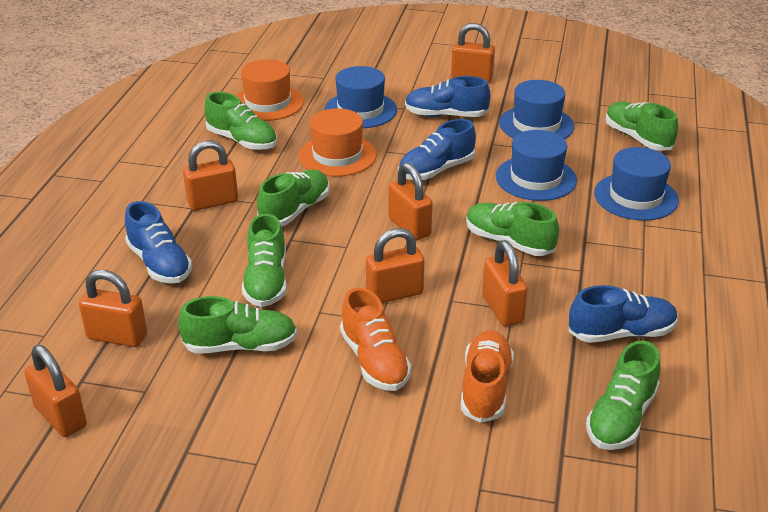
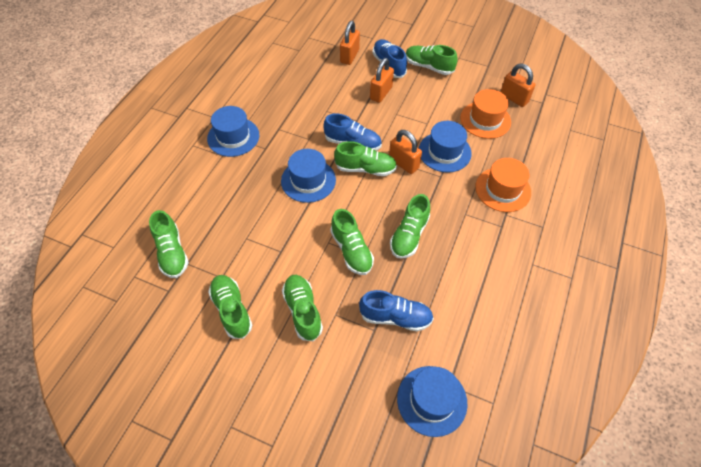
blue shoe: 4 -> 3
orange padlock: 7 -> 4
orange shoe: 2 -> 0

